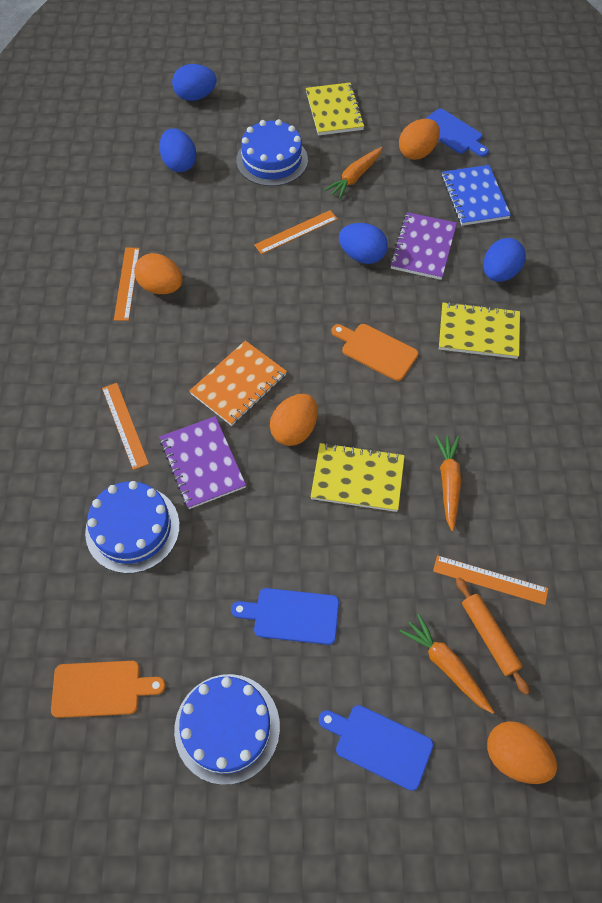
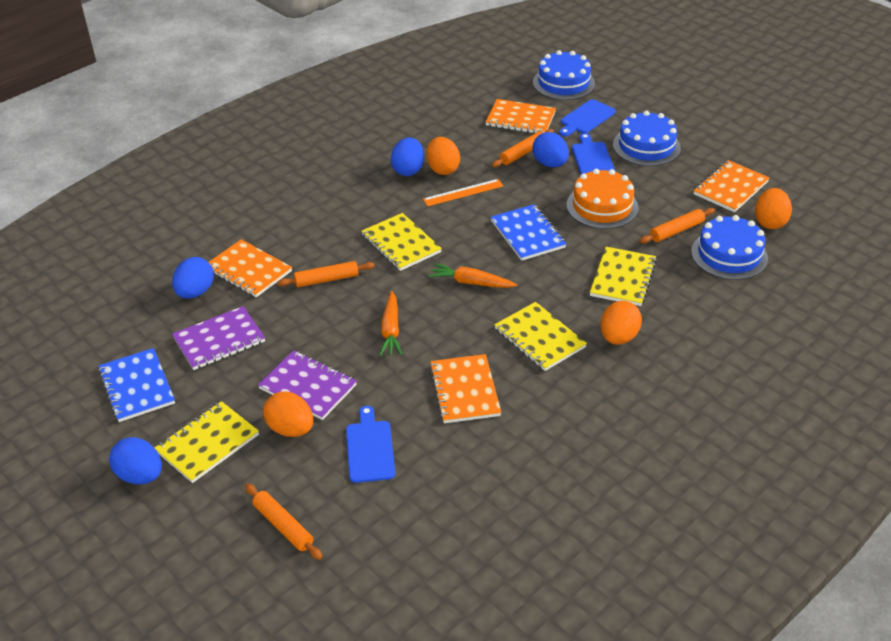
blue notebook: 1 -> 2
orange cake: 0 -> 1
orange carrot: 3 -> 2
orange cutting board: 2 -> 0
orange notebook: 1 -> 4
orange rolling pin: 1 -> 4
orange ruler: 4 -> 1
yellow notebook: 3 -> 4

